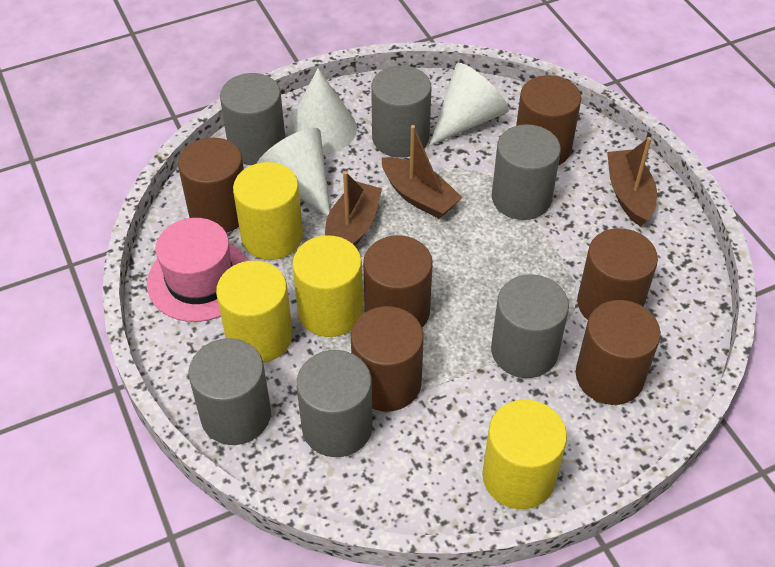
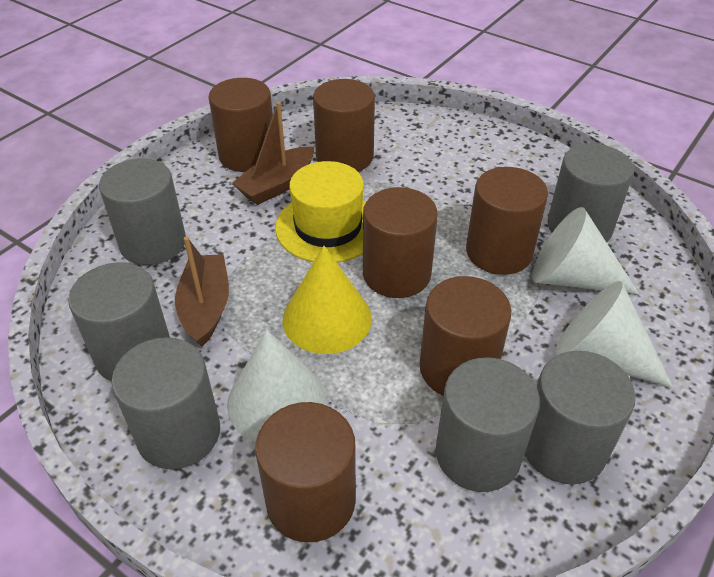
brown boat: 3 -> 2
pink hat: 1 -> 0
yellow cone: 0 -> 1
yellow cylinder: 4 -> 0
yellow hat: 0 -> 1

